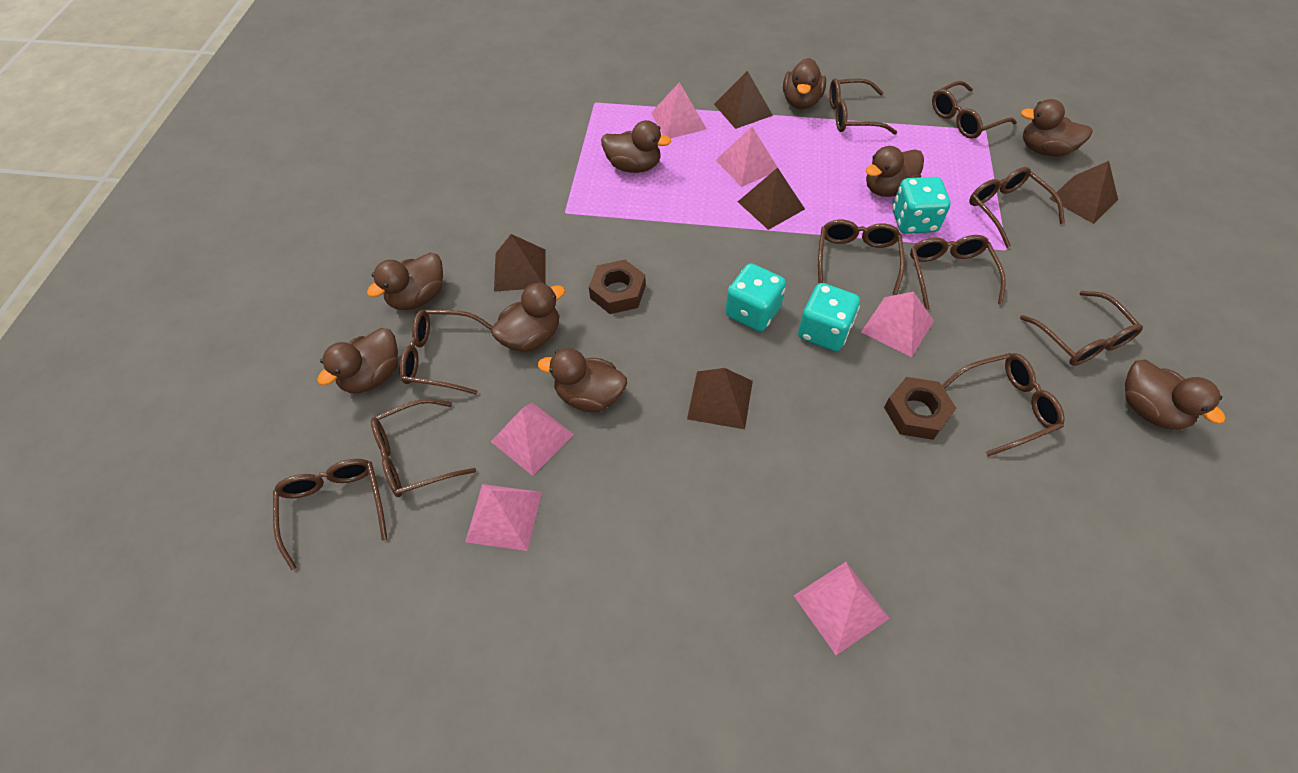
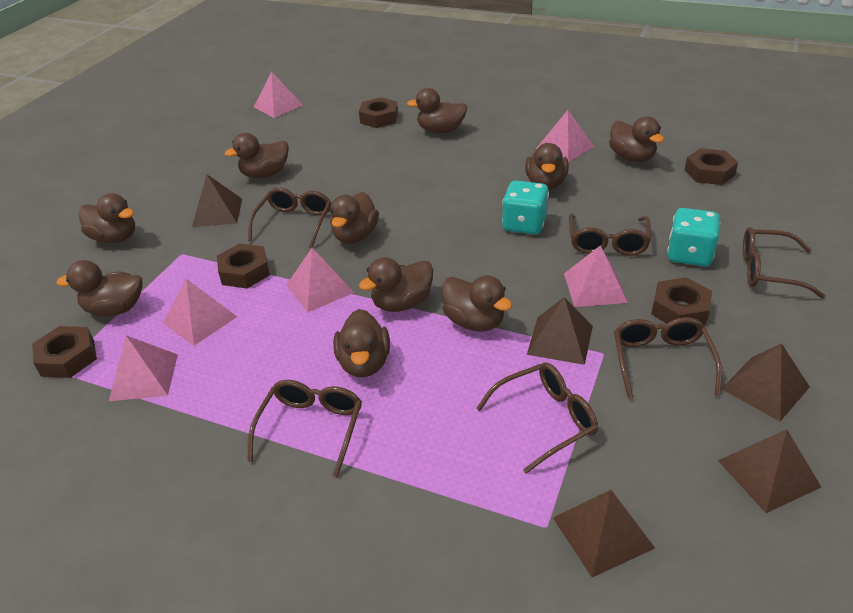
brown duck: 9 -> 10
brown glasses: 10 -> 6
brown nut: 2 -> 5
turquoise dice: 3 -> 2

